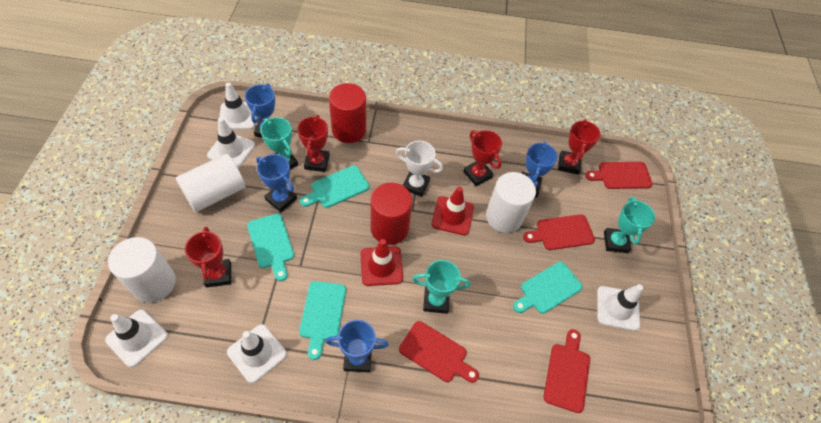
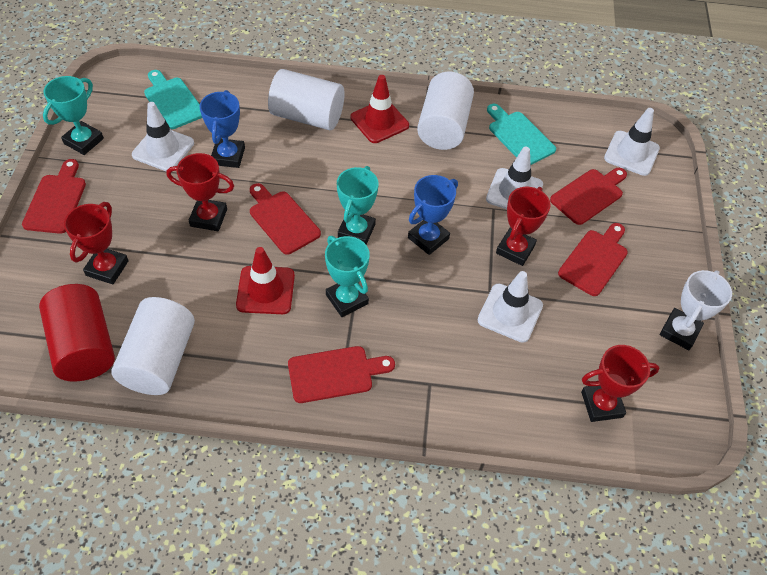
blue trophy: 4 -> 2
red cutting board: 4 -> 5
red cylinder: 2 -> 1
turquoise cutting board: 4 -> 2
white traffic cone: 5 -> 4

